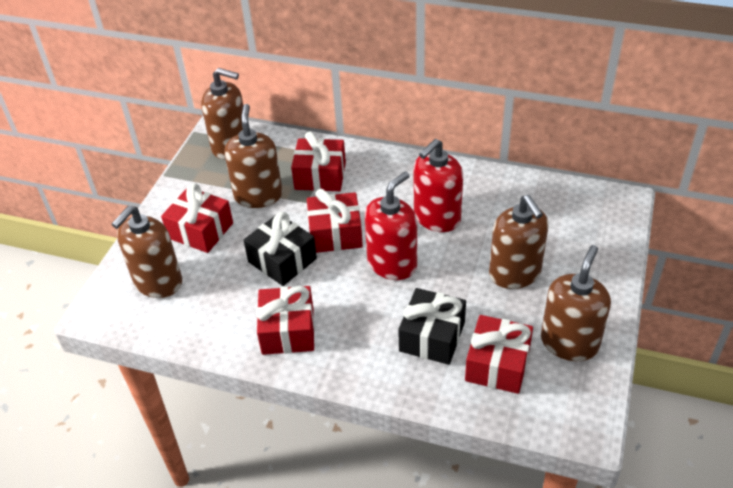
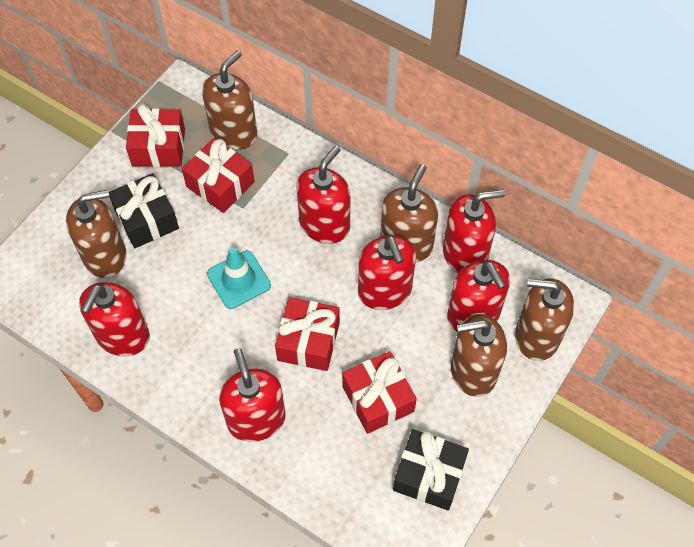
red gift: 5 -> 4
red soap dispenser: 2 -> 6
turquoise traffic cone: 0 -> 1

